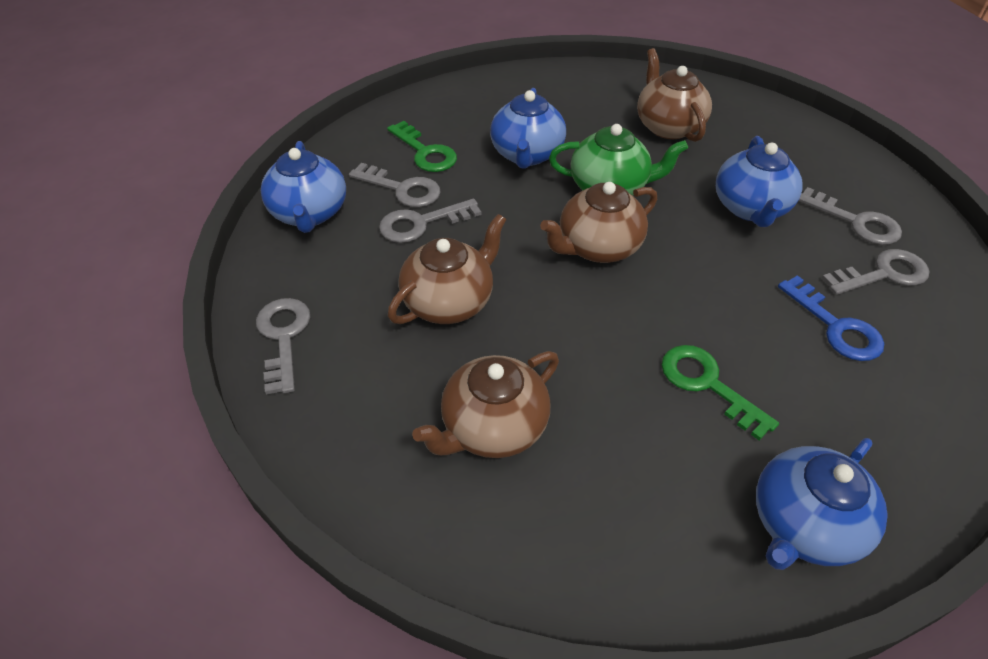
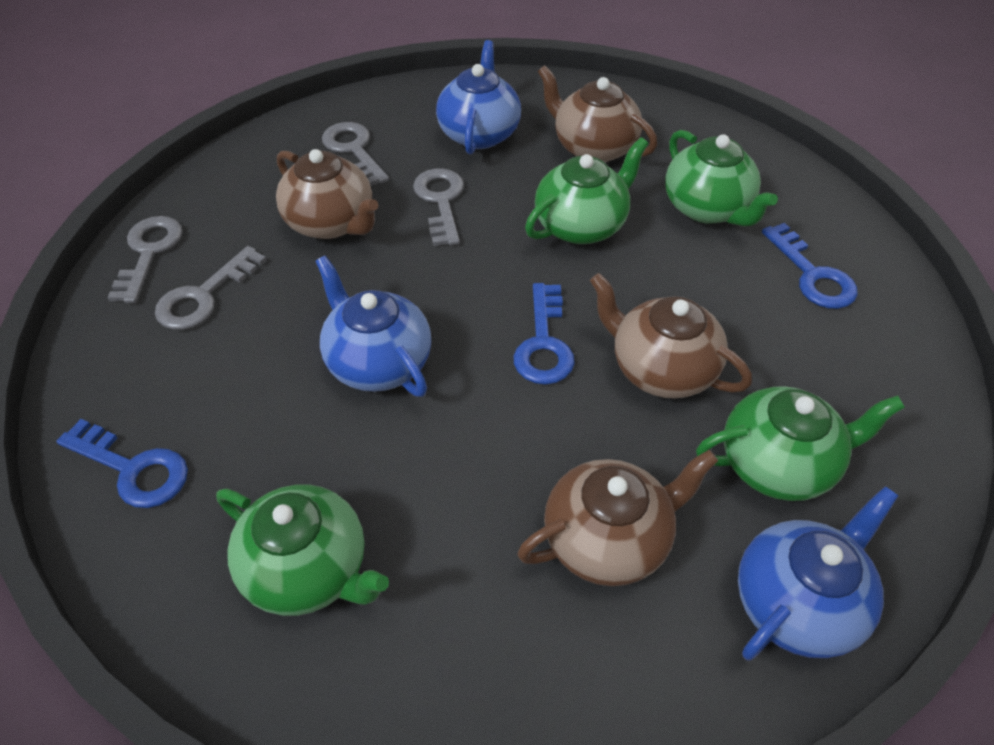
blue key: 1 -> 3
blue teapot: 4 -> 3
green key: 2 -> 0
green teapot: 1 -> 4
grey key: 5 -> 4

